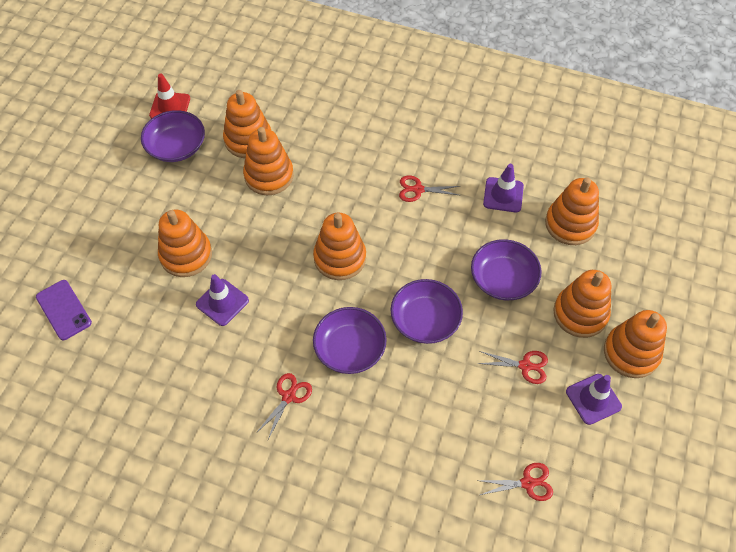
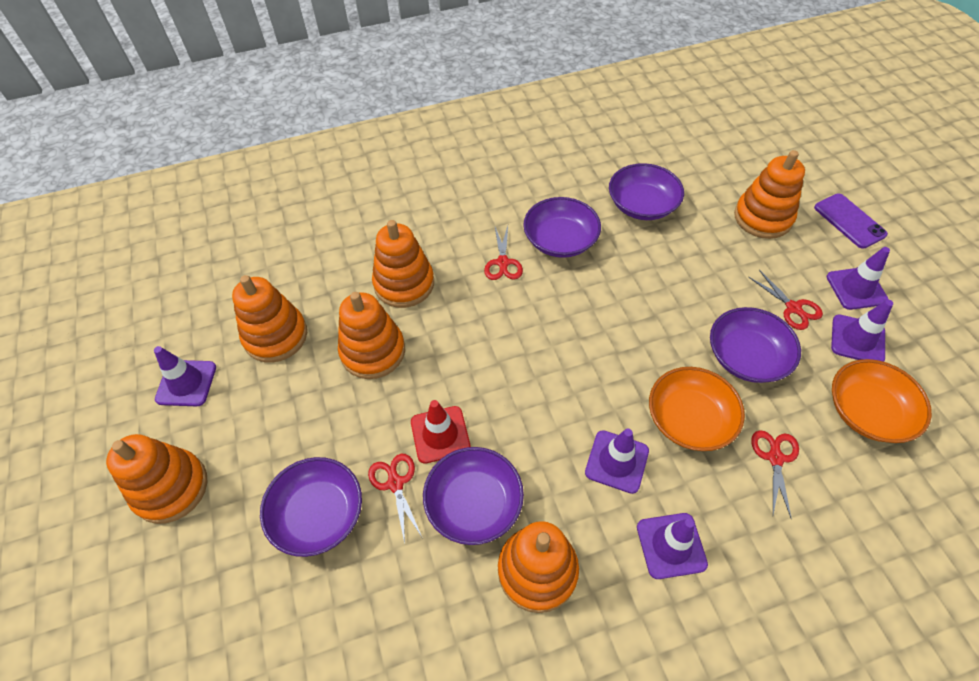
orange bowl: 0 -> 2
orange stacking toy: 7 -> 6
purple bowl: 4 -> 5
purple traffic cone: 3 -> 5

